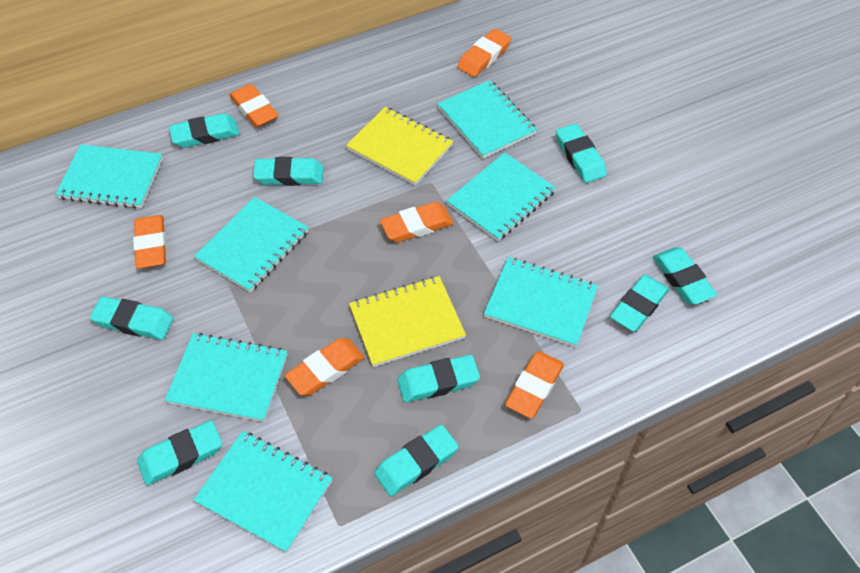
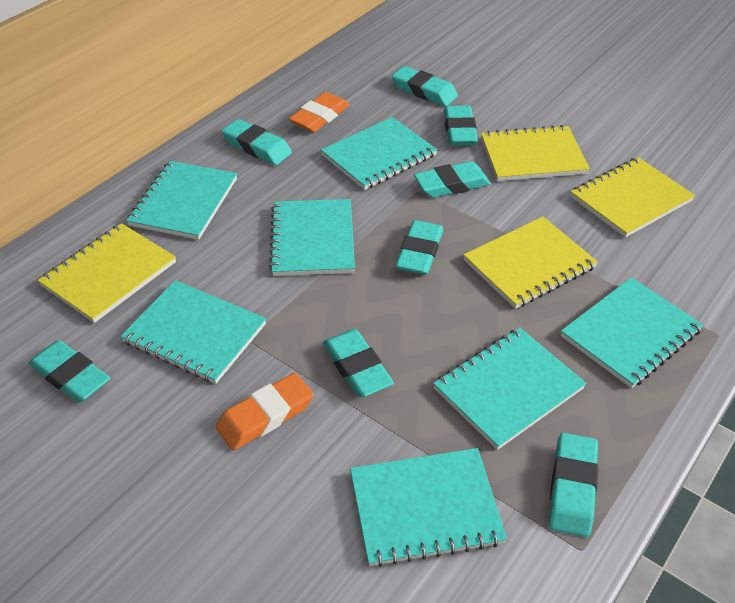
orange eraser: 6 -> 2
turquoise eraser: 9 -> 8
yellow notebook: 2 -> 4

